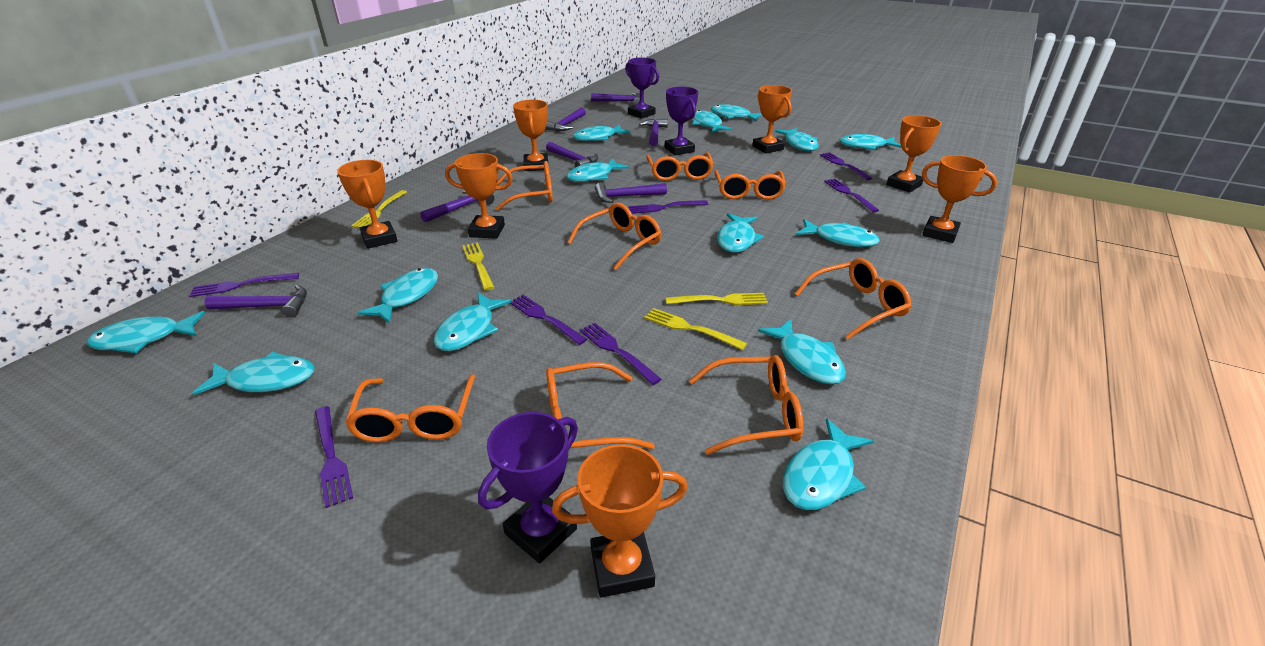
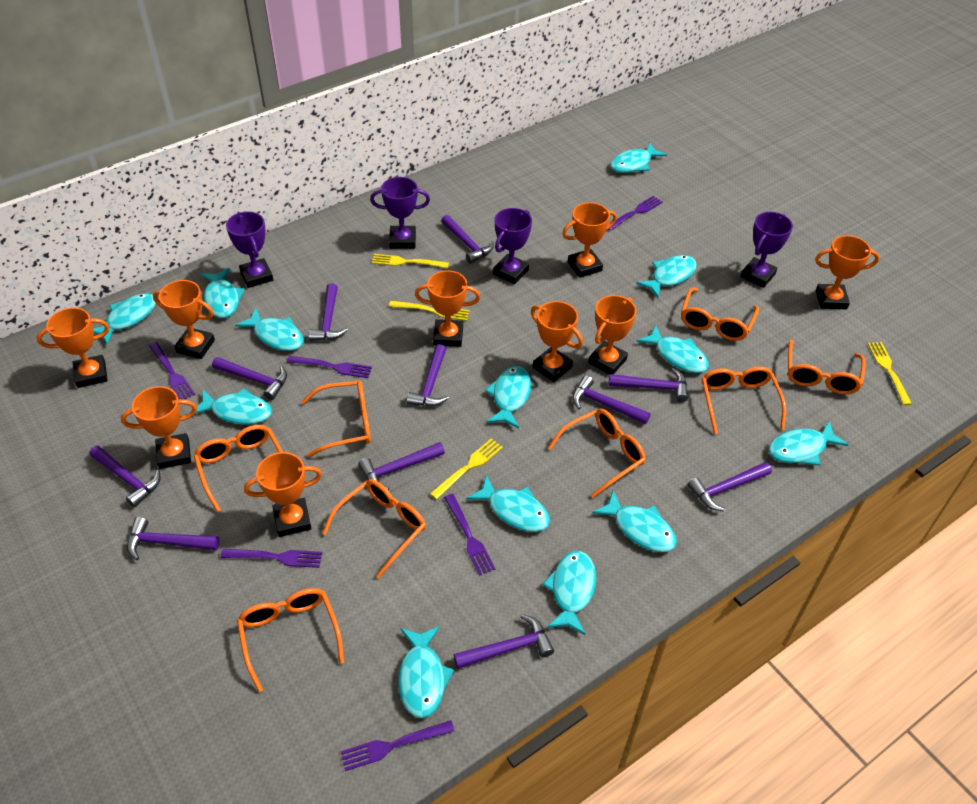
orange trophy: 7 -> 9
purple fork: 7 -> 6
purple hammer: 7 -> 11
purple trophy: 3 -> 4
turquoise fish: 14 -> 13

